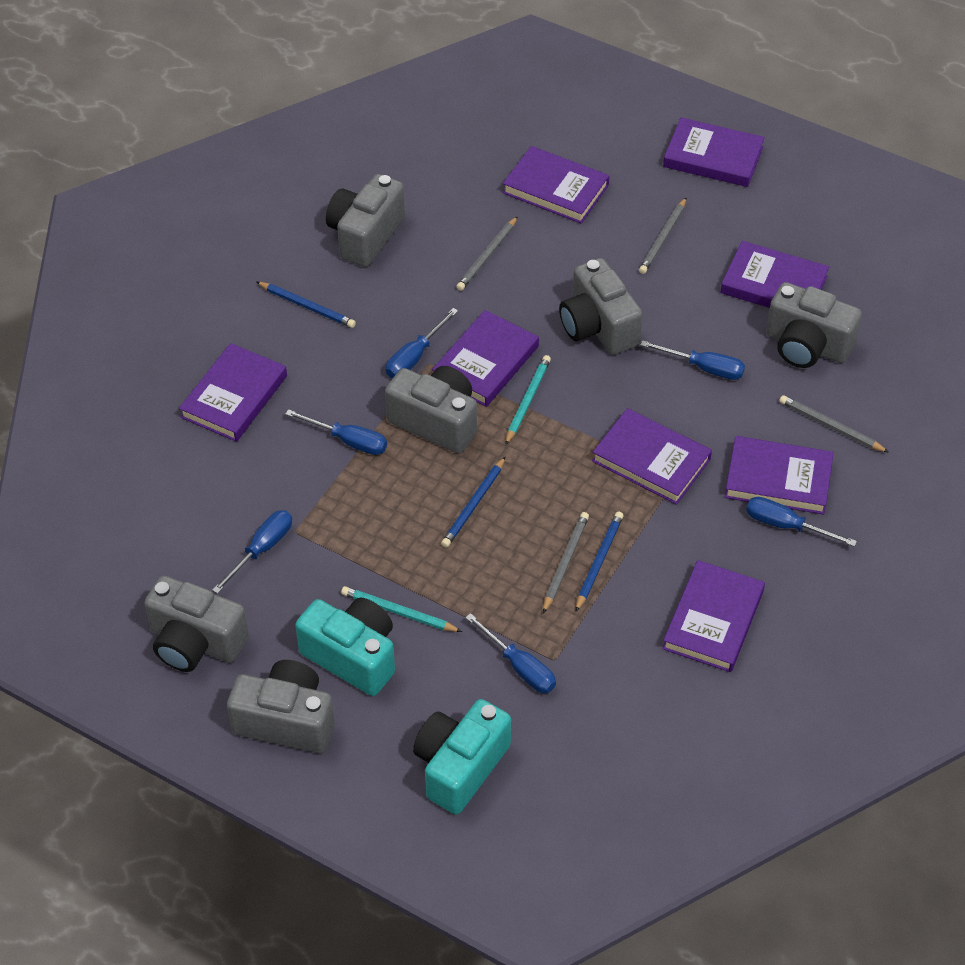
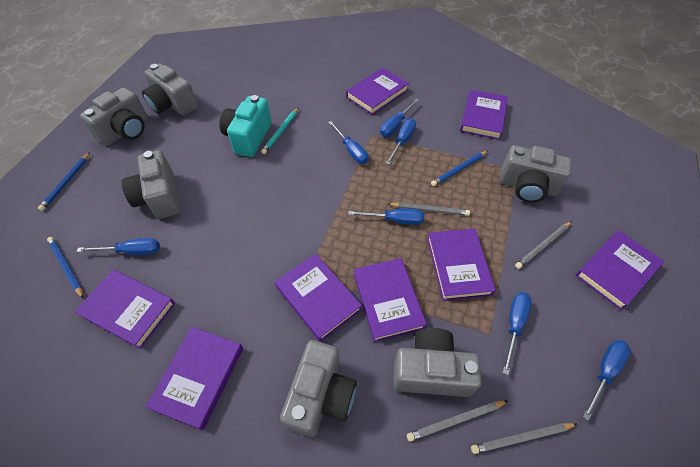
blue screwdriver: 6 -> 7
turquoise camera: 2 -> 1
turquoise pencil: 2 -> 1

